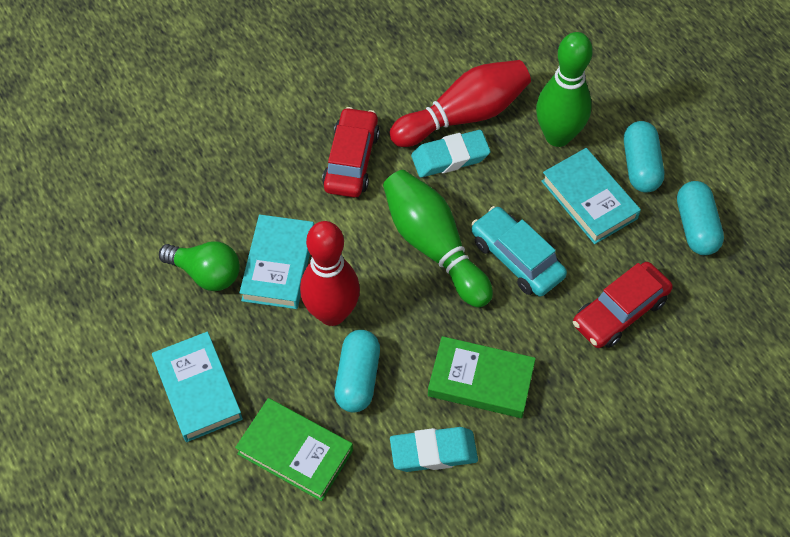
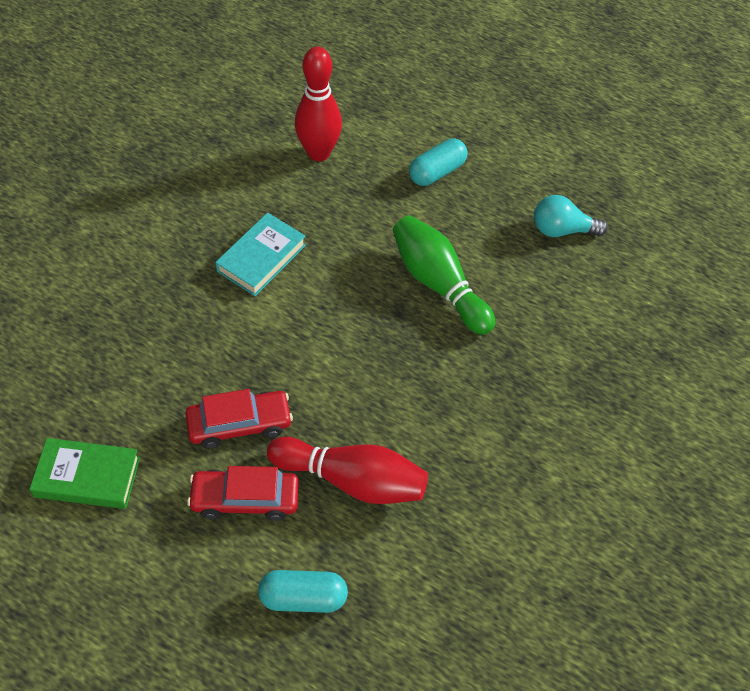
green book: 2 -> 1
green bowling pin: 2 -> 1
green light bulb: 1 -> 0
turquoise book: 3 -> 1
turquoise capsule: 3 -> 2
turquoise car: 1 -> 0
turquoise eraser: 2 -> 0
turquoise light bulb: 0 -> 1

